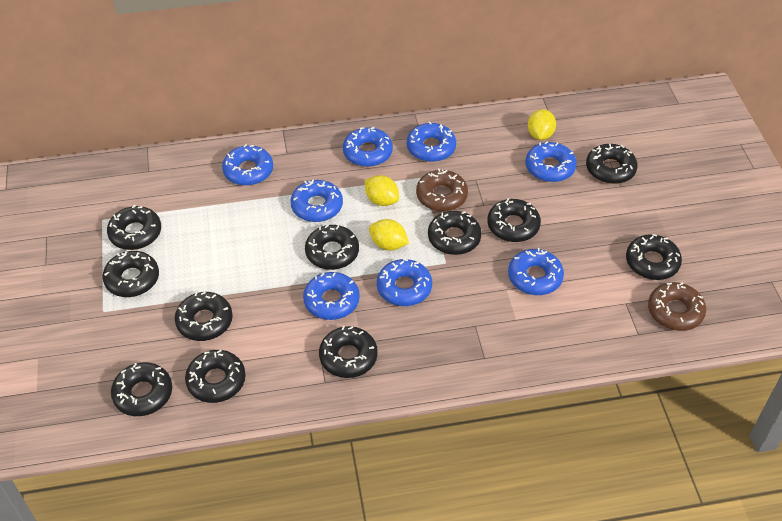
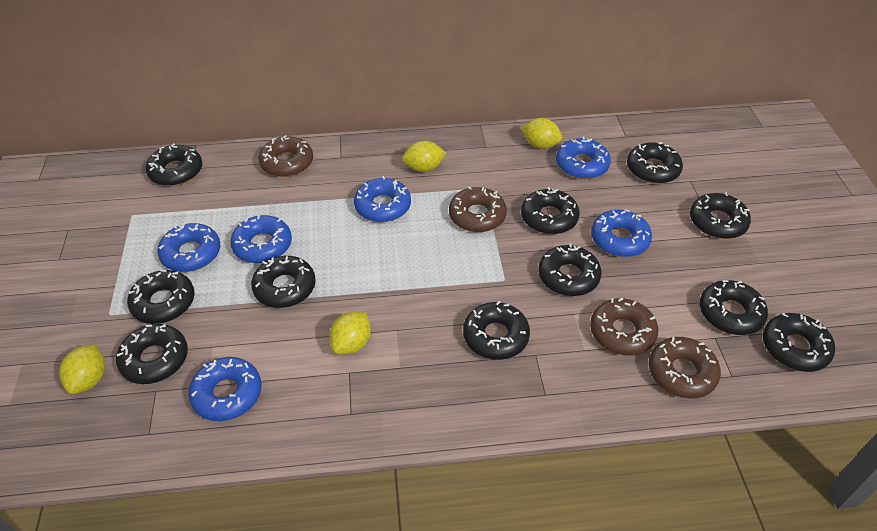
blue donut: 8 -> 6
brown donut: 2 -> 4
yellow lemon: 3 -> 4

